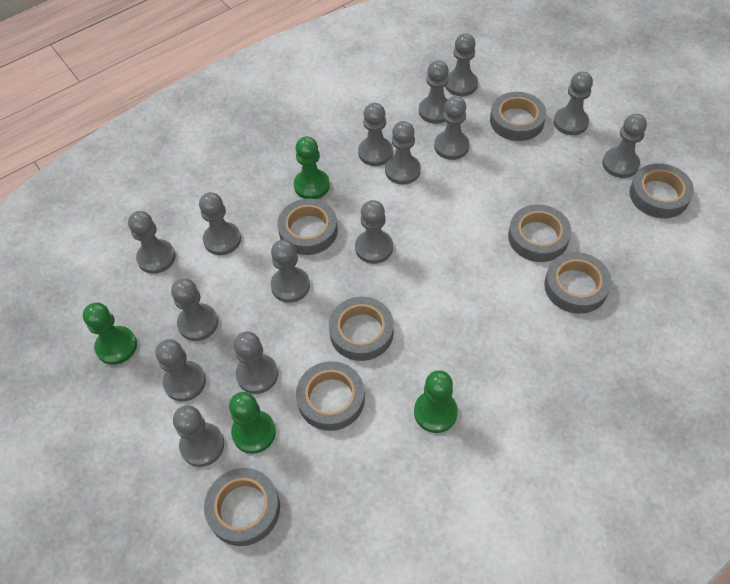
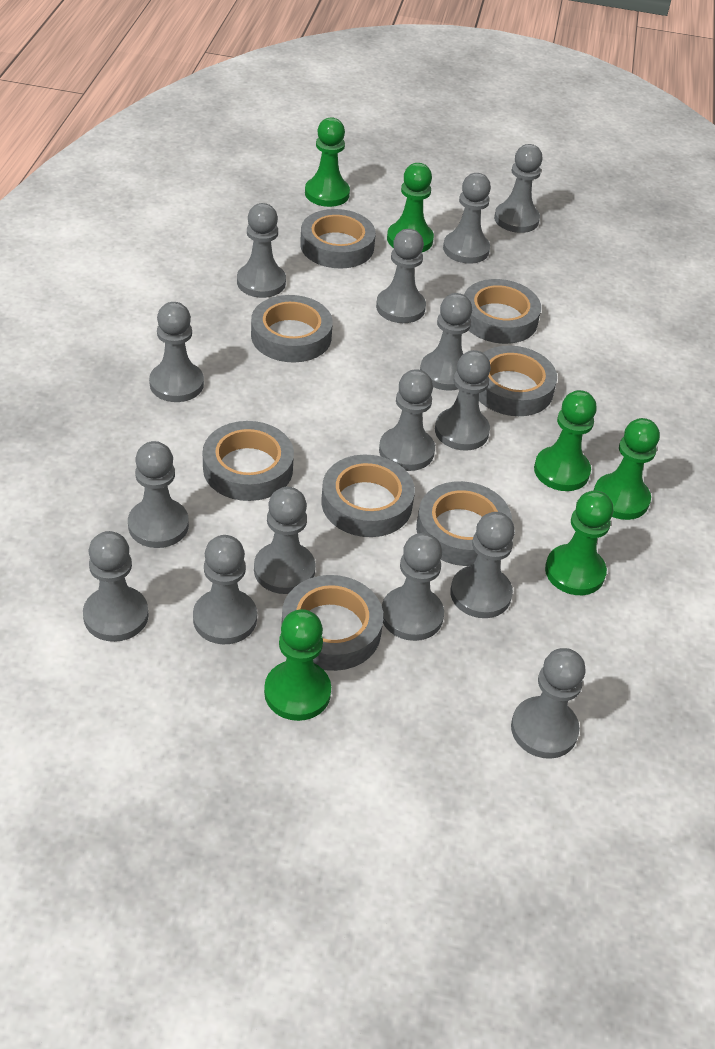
green pawn: 4 -> 6

